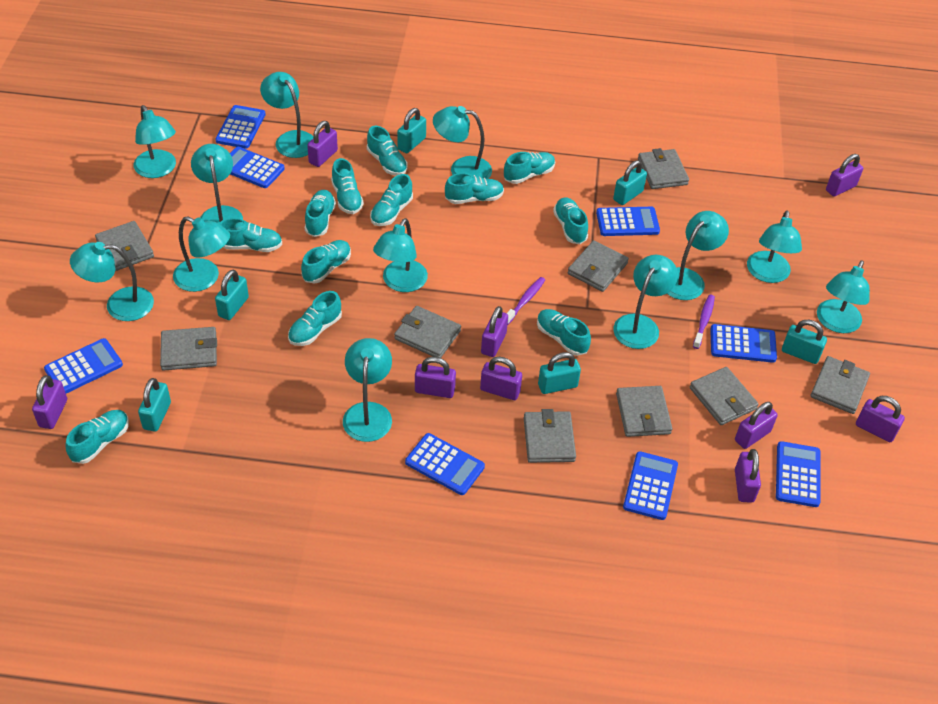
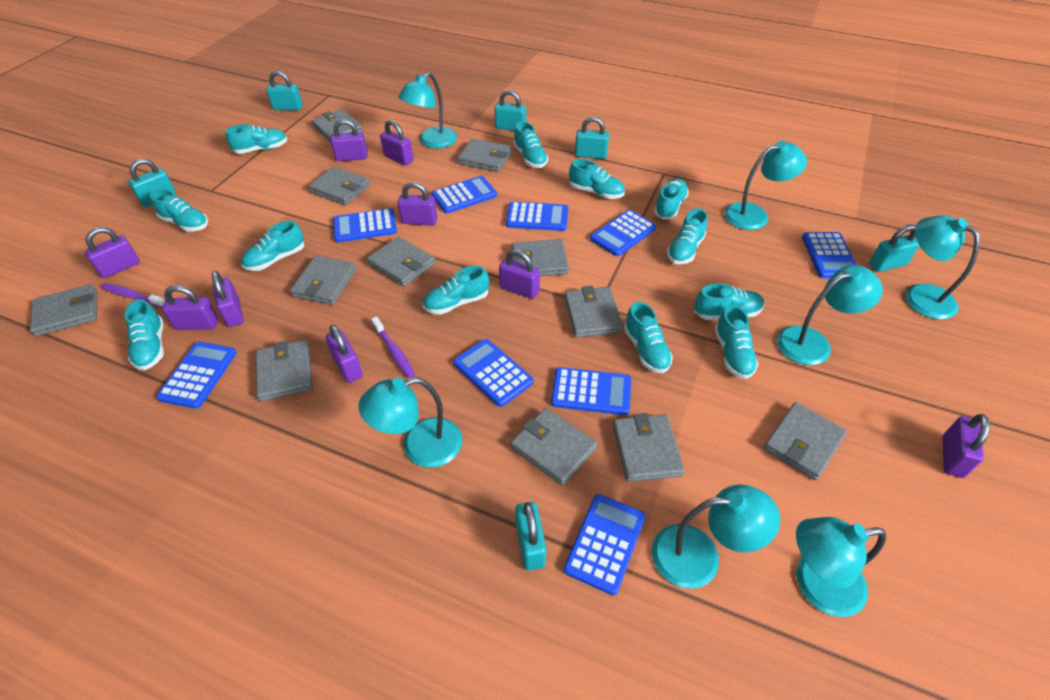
blue calculator: 8 -> 9
grey wallet: 9 -> 12
turquoise lamp: 12 -> 7

